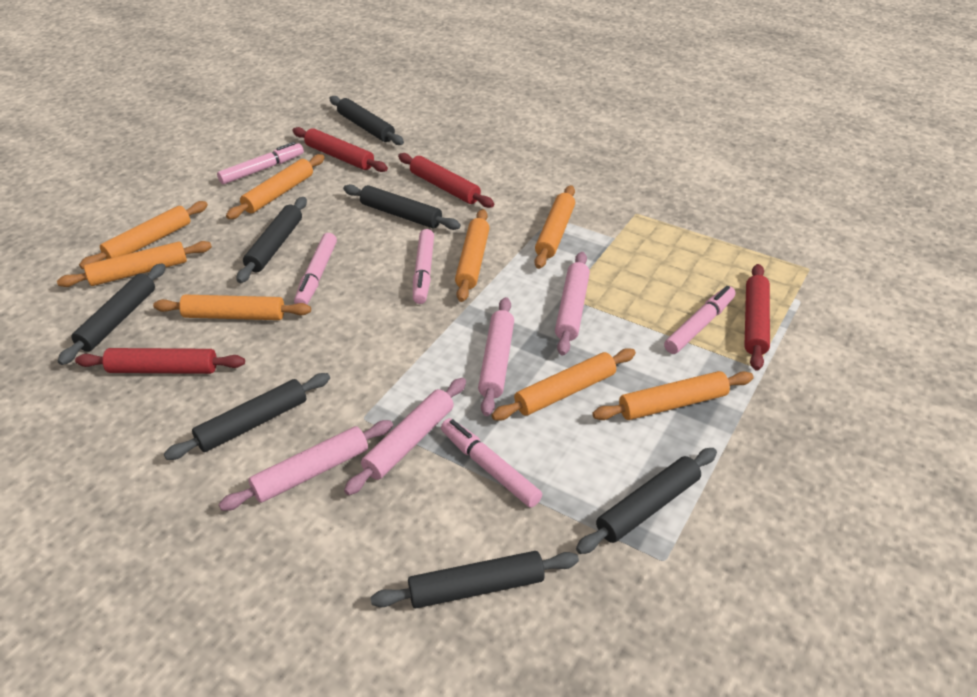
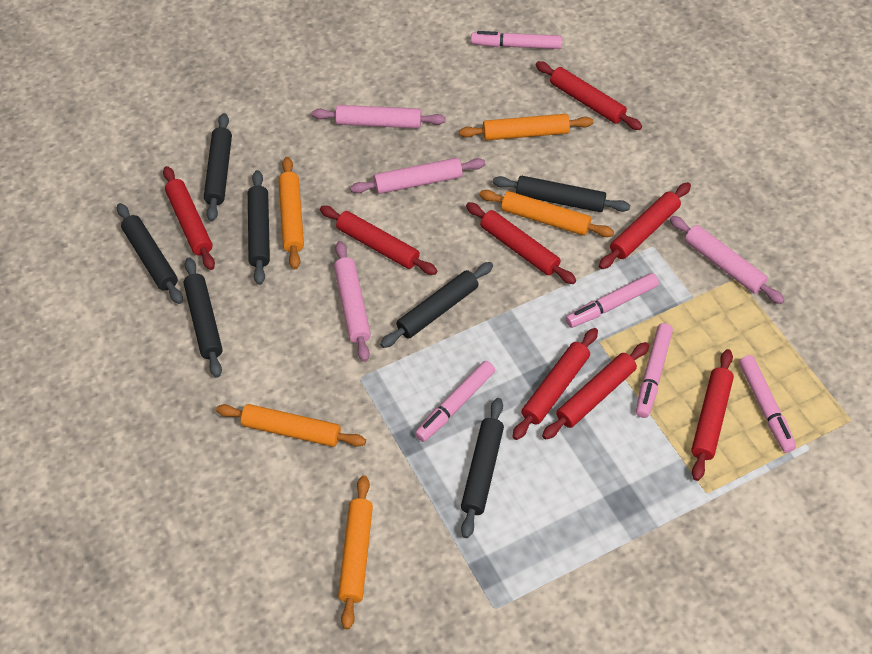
orange rolling pin: 8 -> 5
red rolling pin: 4 -> 8

